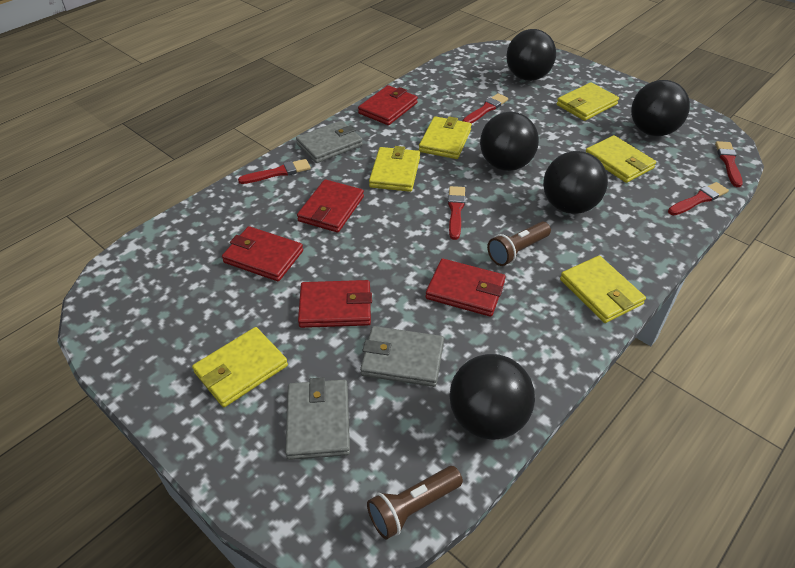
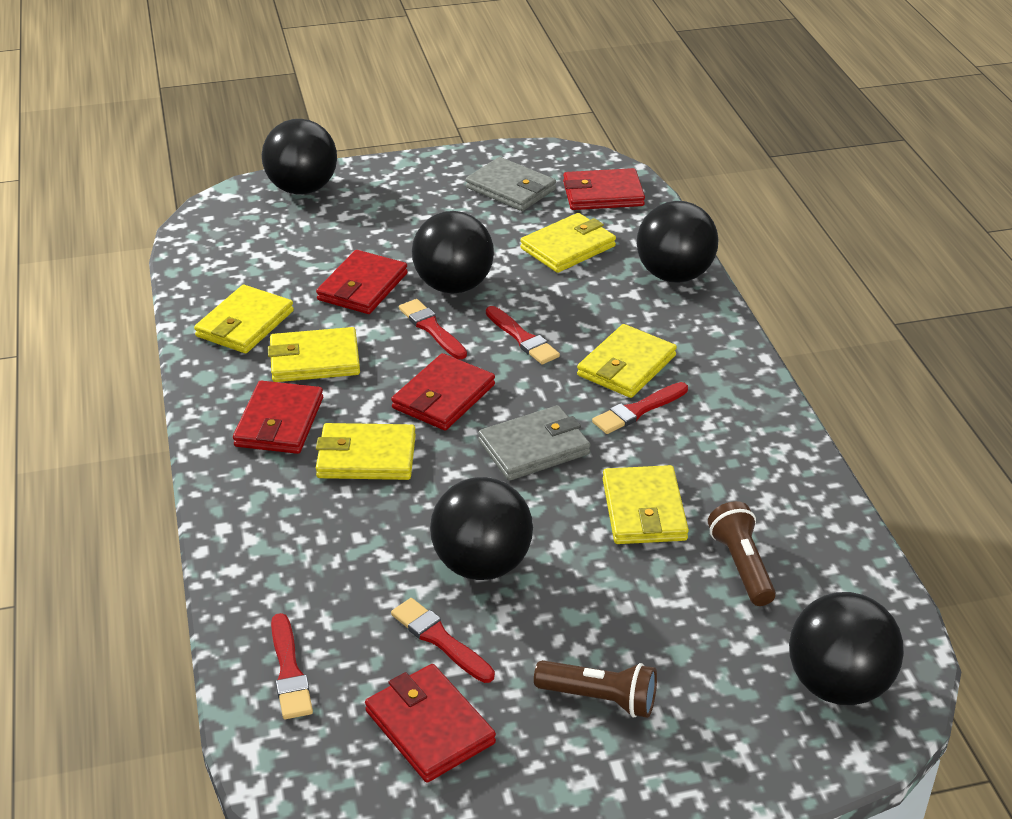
grey wallet: 3 -> 2

